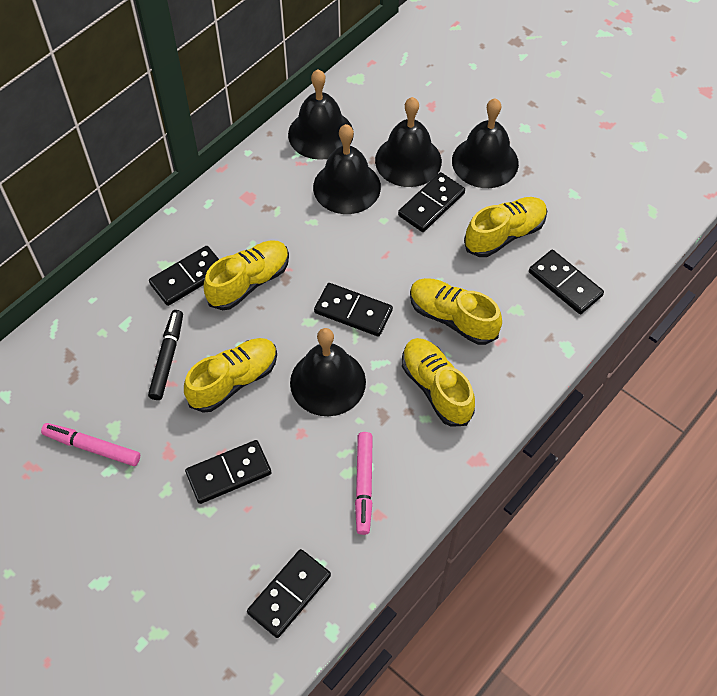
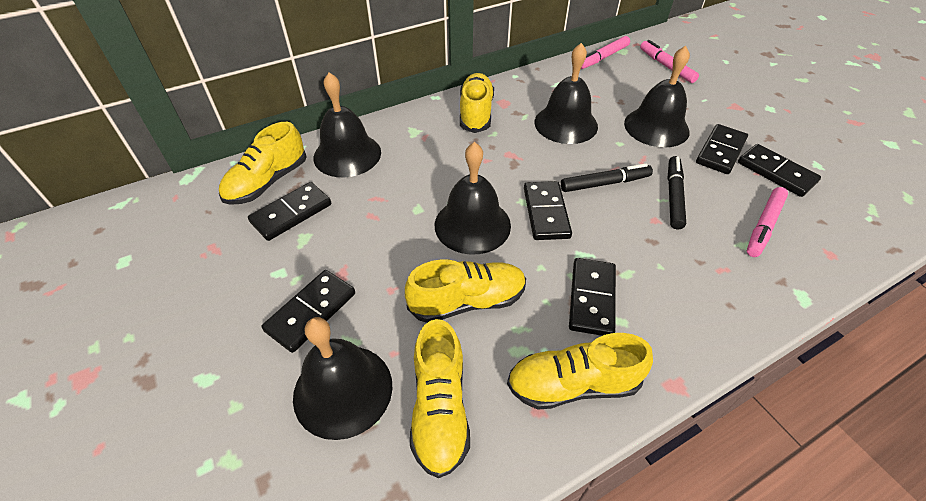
black marker: 1 -> 2
pink marker: 2 -> 3

